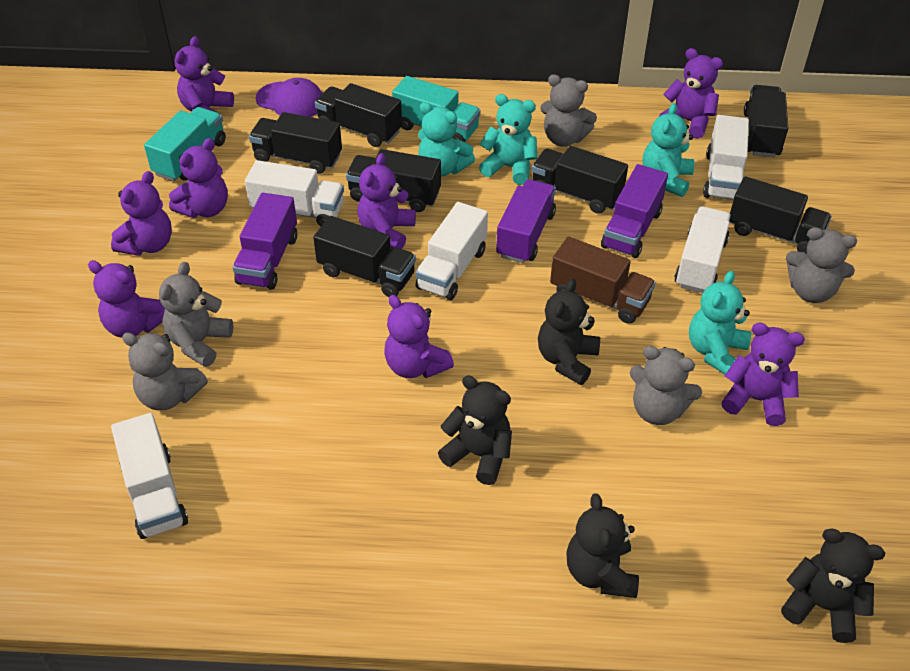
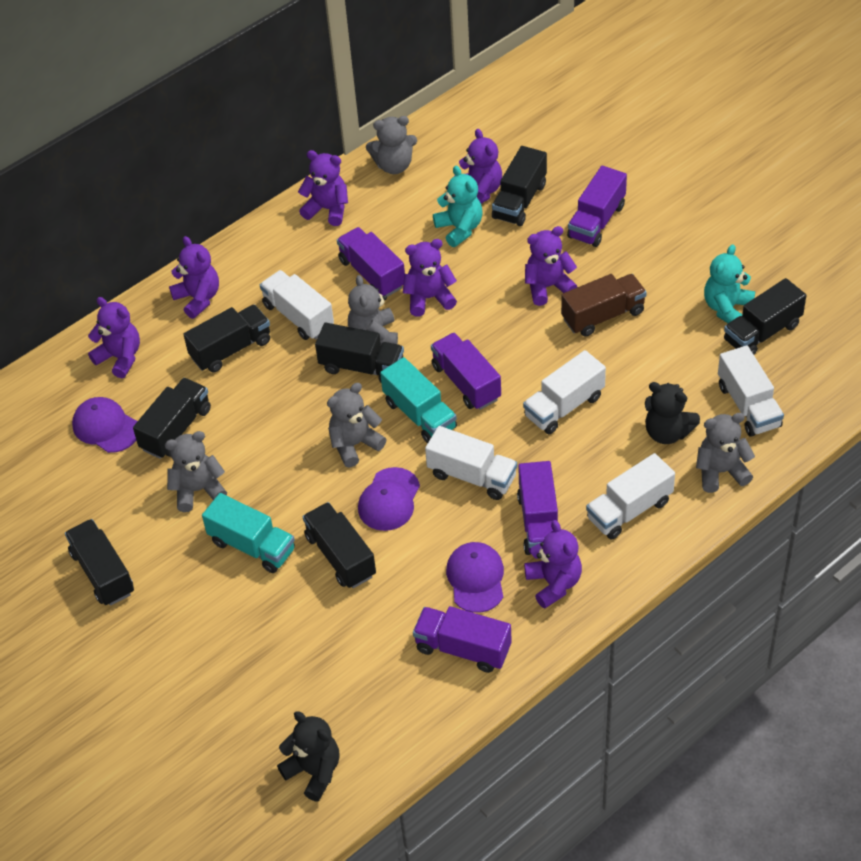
black teddy bear: 4 -> 2
purple cap: 1 -> 3
purple teddy bear: 8 -> 7
purple truck: 3 -> 5
turquoise teddy bear: 4 -> 2

